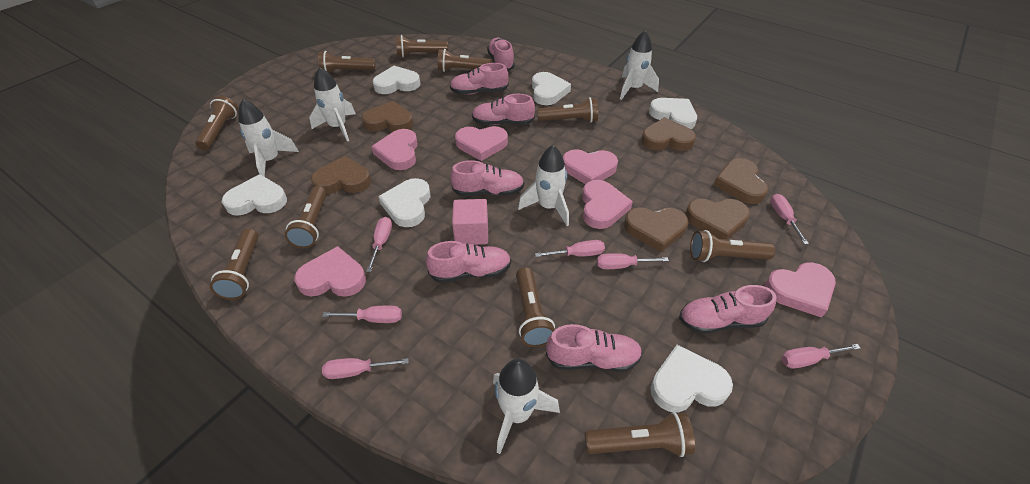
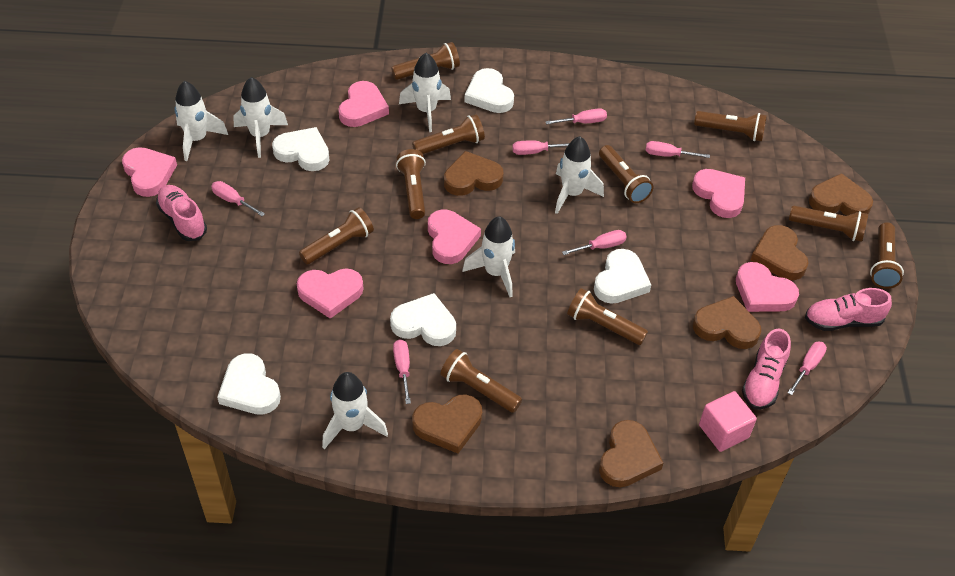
pink shoe: 7 -> 3
white heart: 6 -> 5
white rocket: 5 -> 6

